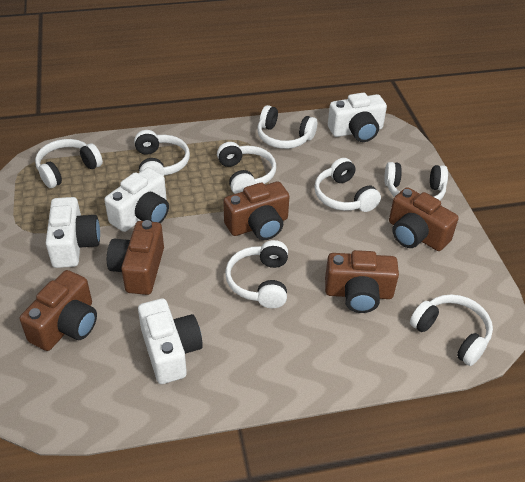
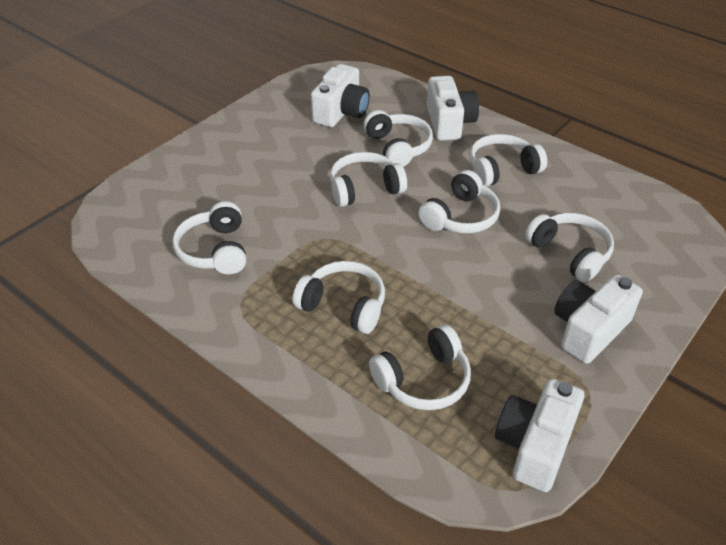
brown camera: 5 -> 0

